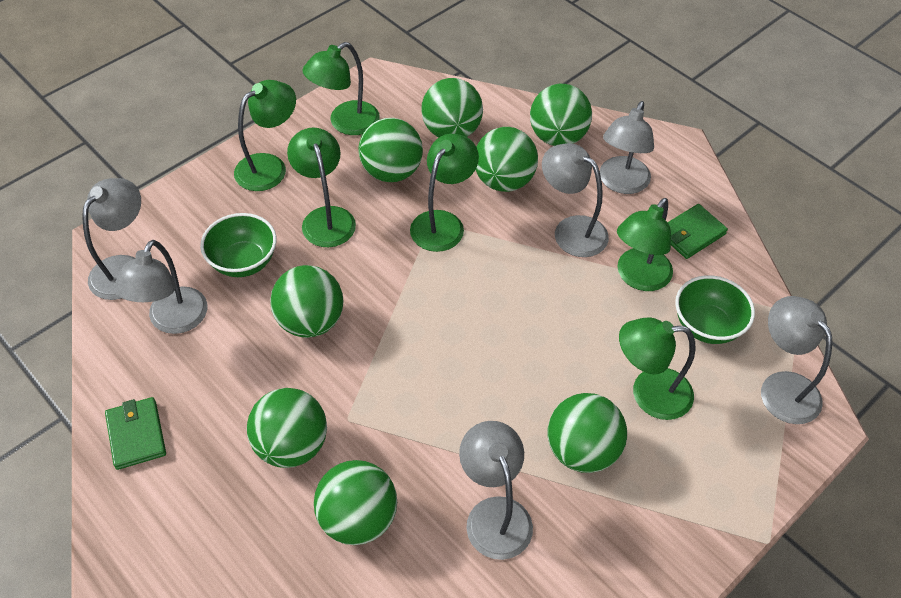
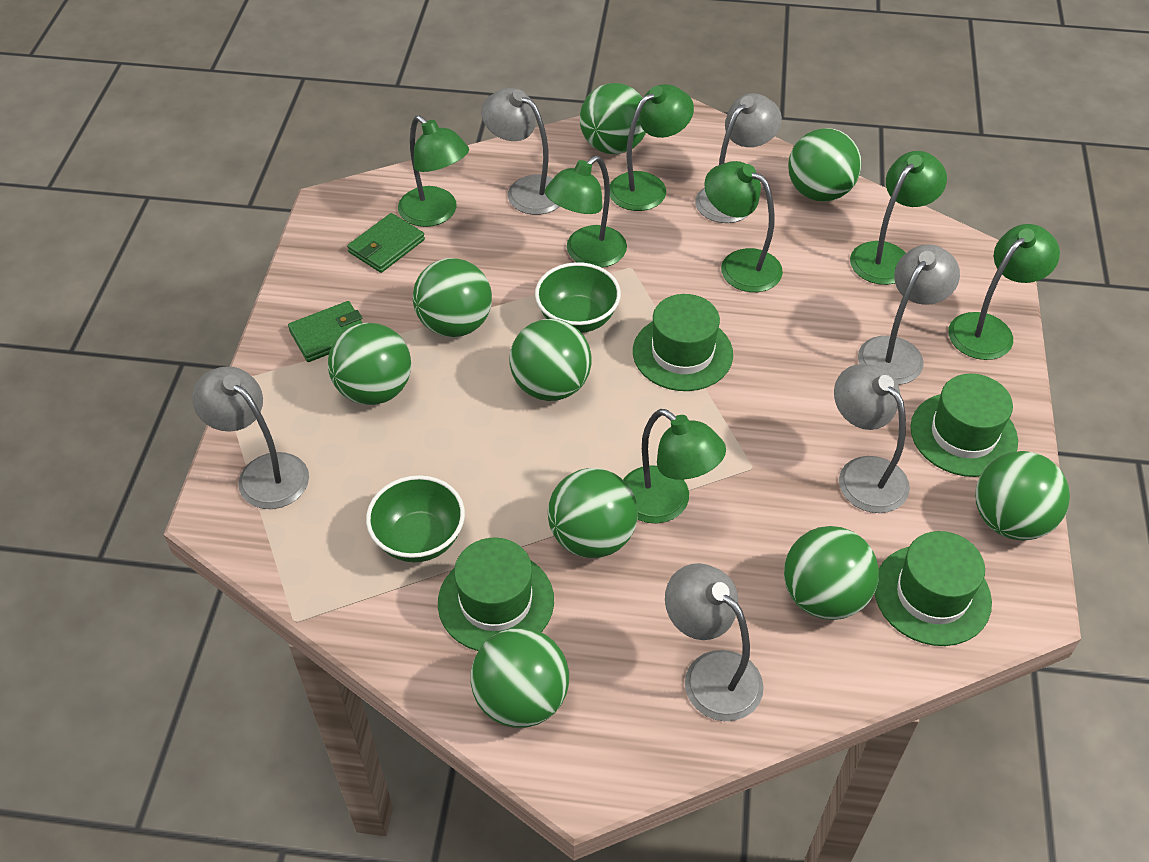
green ball: 8 -> 9
green hat: 0 -> 4
green lamp: 6 -> 7

